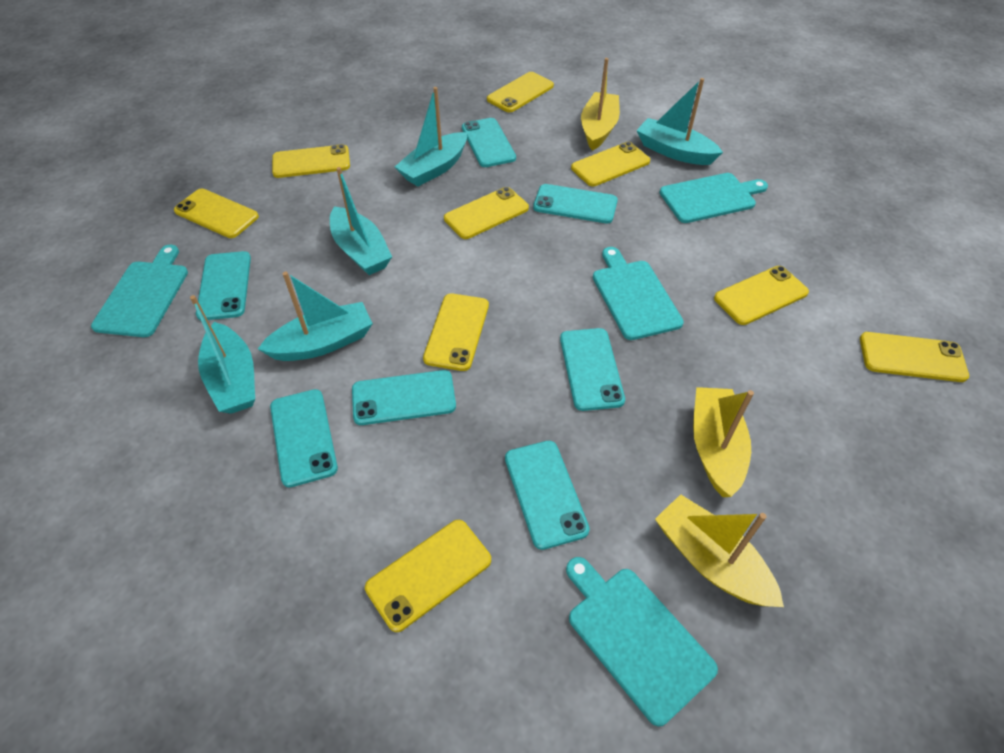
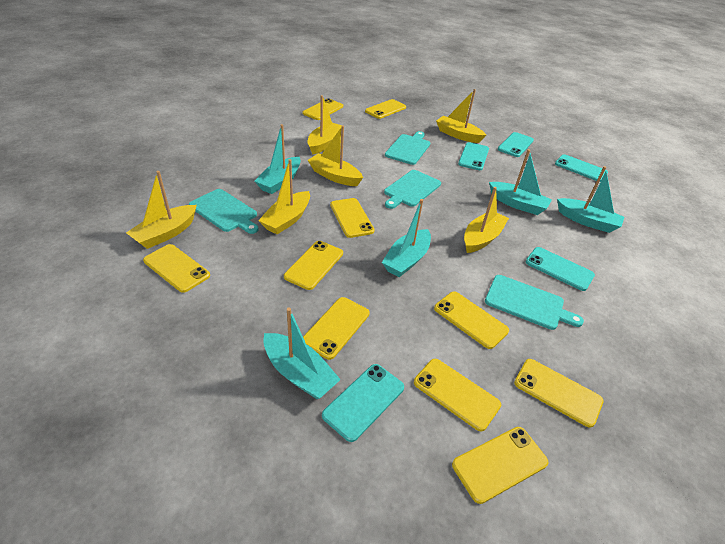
turquoise phone: 7 -> 5
yellow boat: 3 -> 6
yellow phone: 9 -> 10

